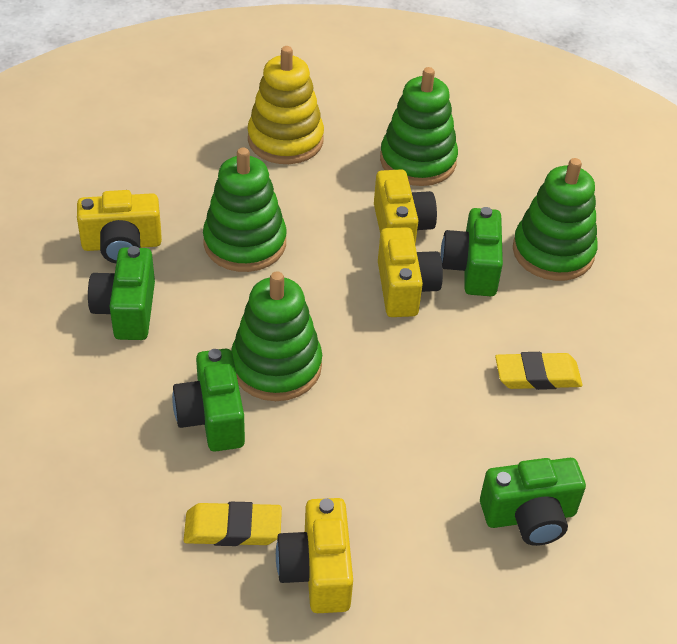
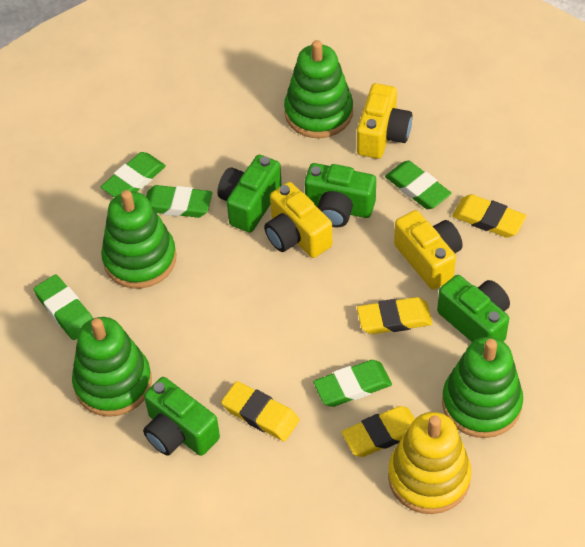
green eraser: 0 -> 5
yellow camera: 4 -> 3
yellow eraser: 2 -> 4

